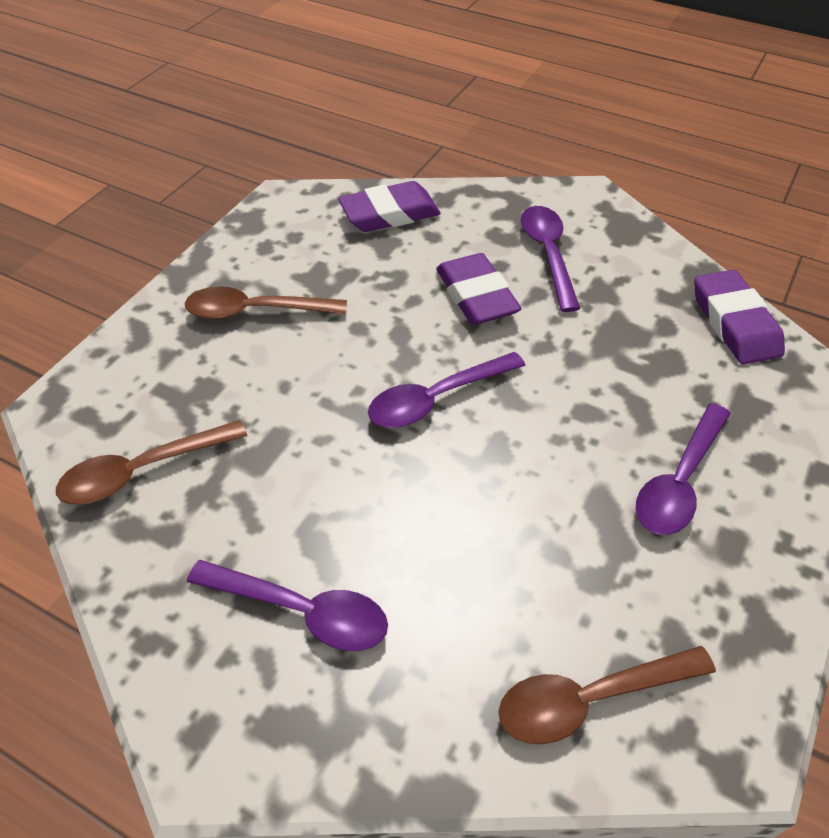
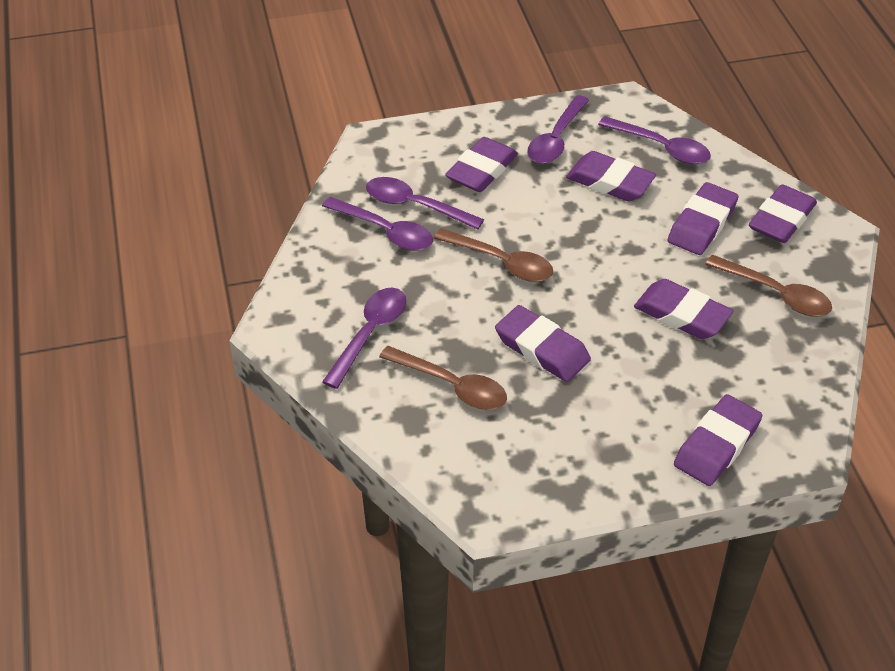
purple eraser: 3 -> 7
purple spoon: 4 -> 5

